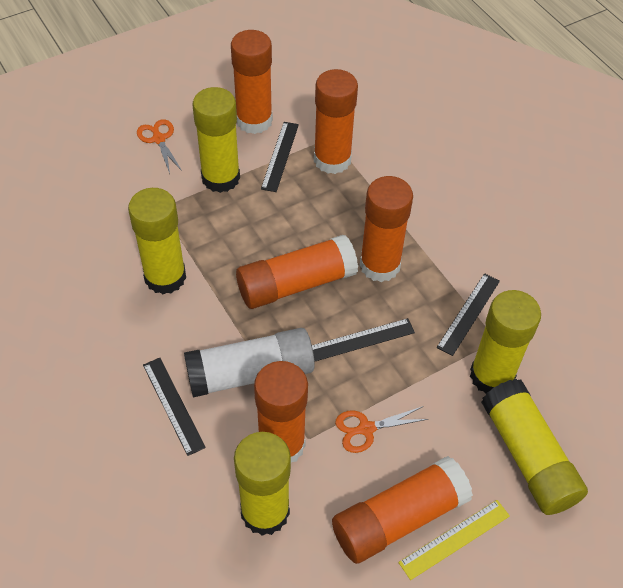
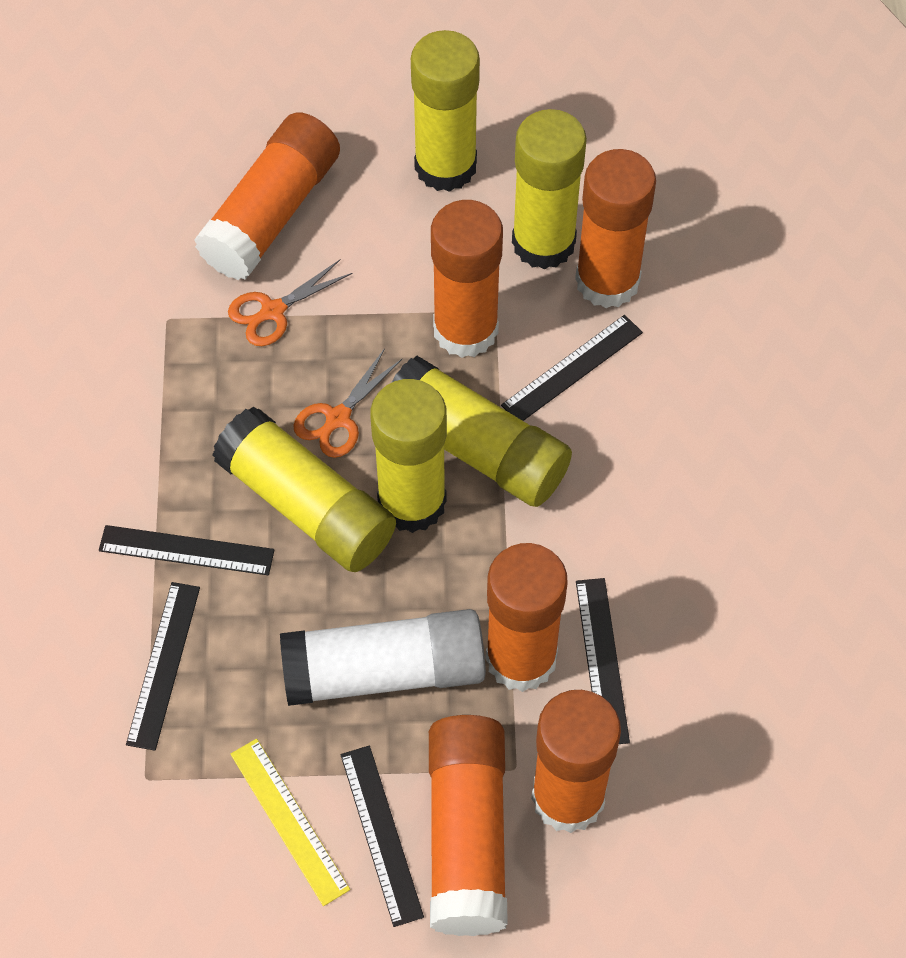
black ruler: 4 -> 5

